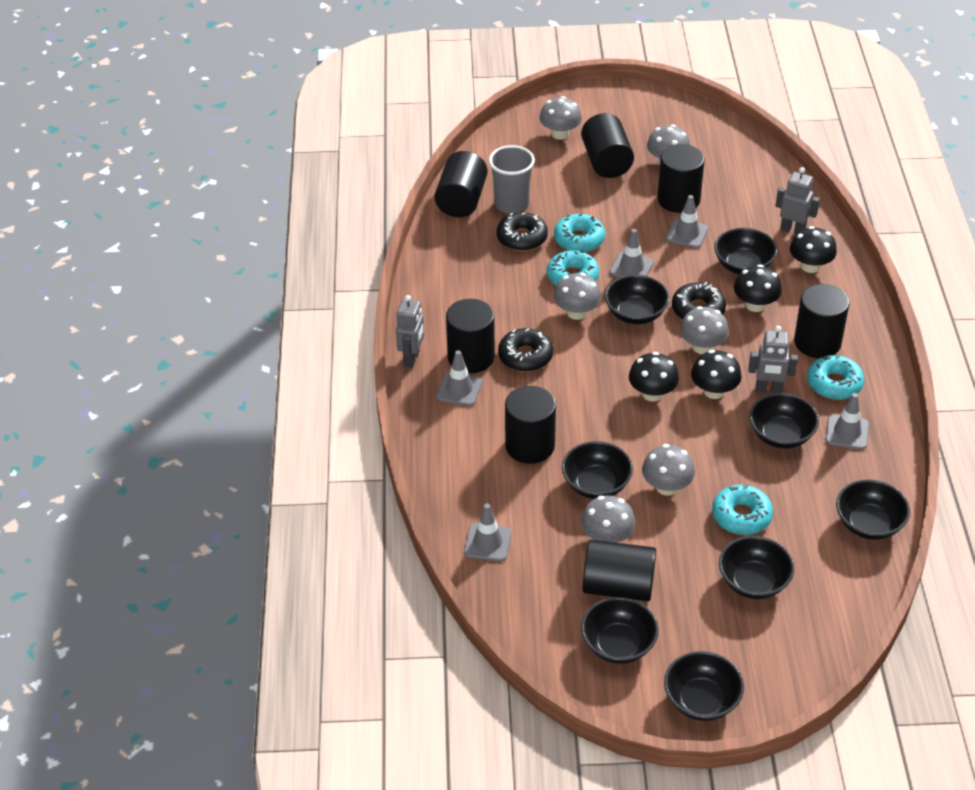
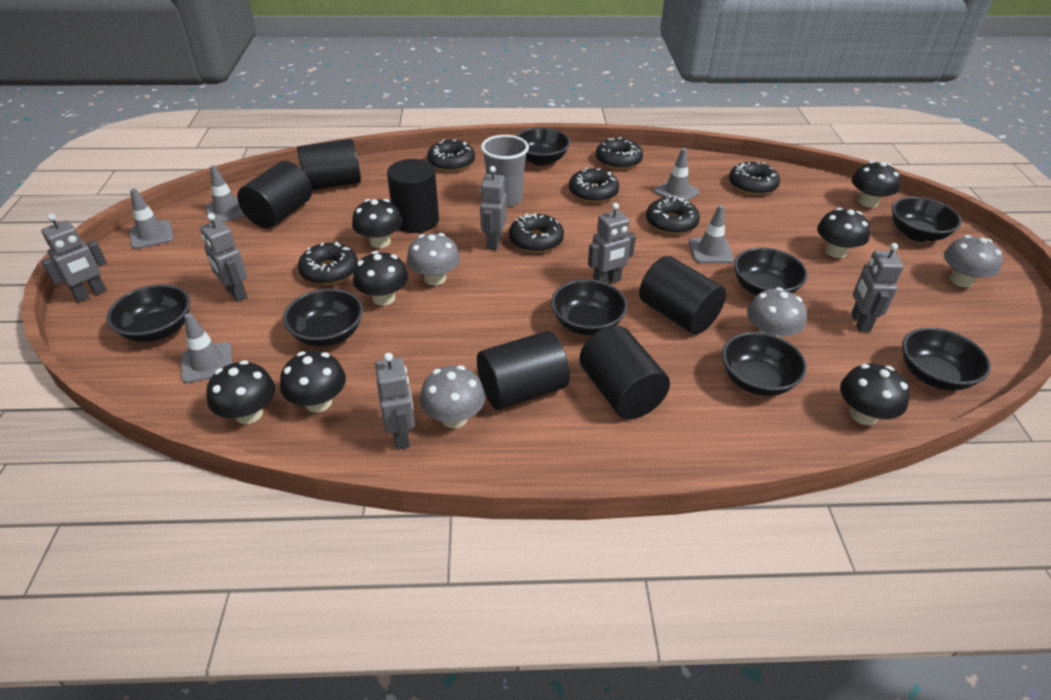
black cylinder: 7 -> 6
black donut: 3 -> 7
black mushroom: 4 -> 7
grey mushroom: 6 -> 4
grey robot: 3 -> 6
turquoise donut: 4 -> 0

